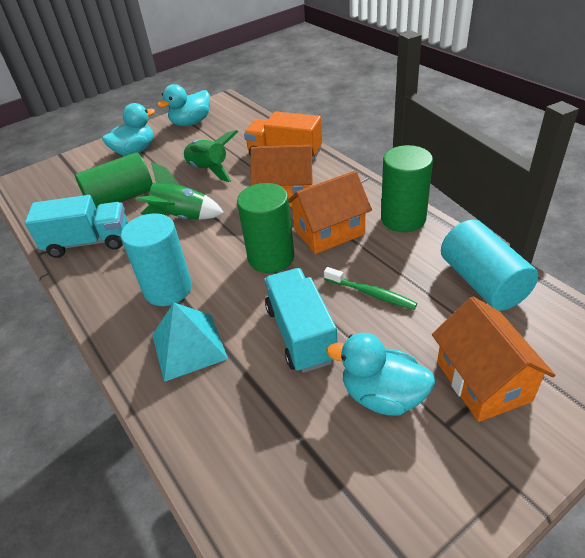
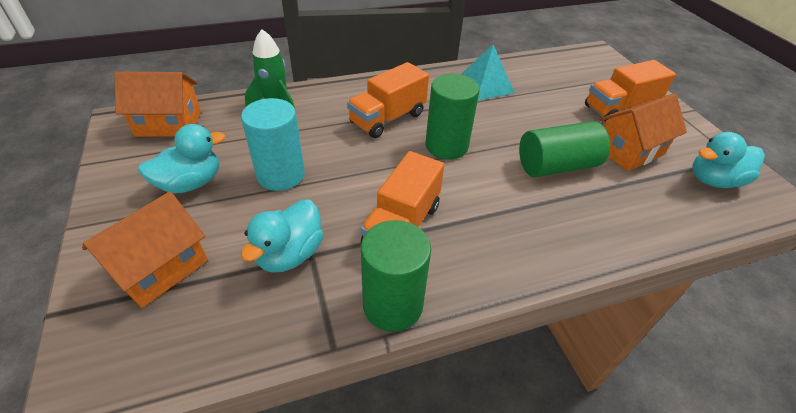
green rocket: 2 -> 1
green toothbrush: 1 -> 0
orange truck: 1 -> 3
turquoise cylinder: 2 -> 1
turquoise truck: 2 -> 0

